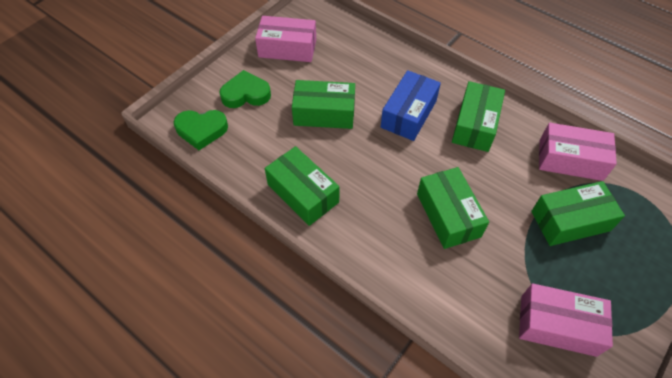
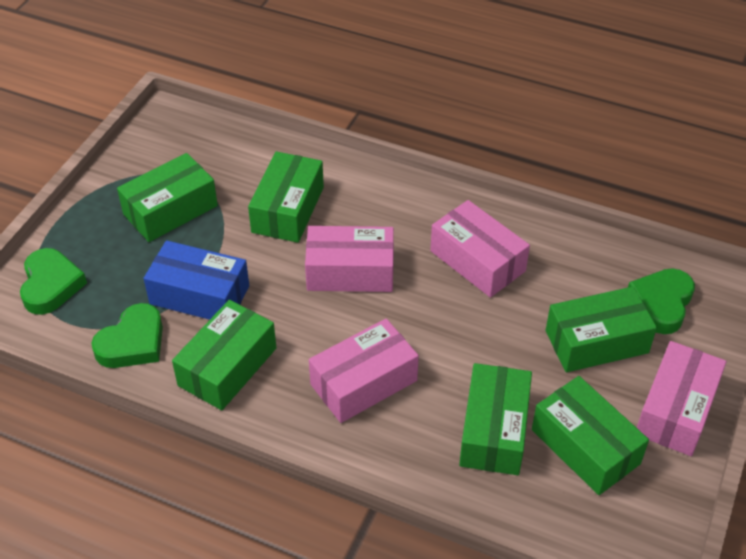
green box: 5 -> 6
green heart: 2 -> 3
pink box: 3 -> 4

